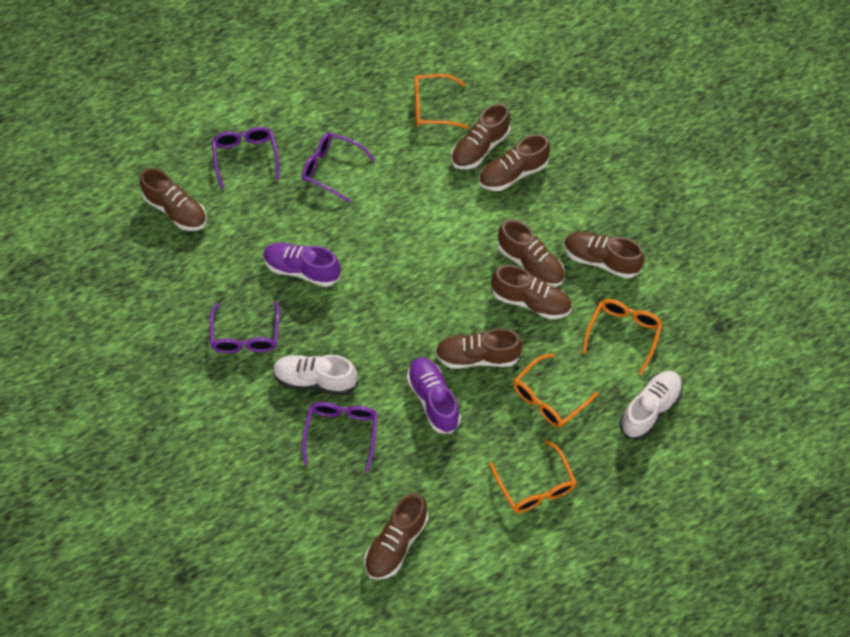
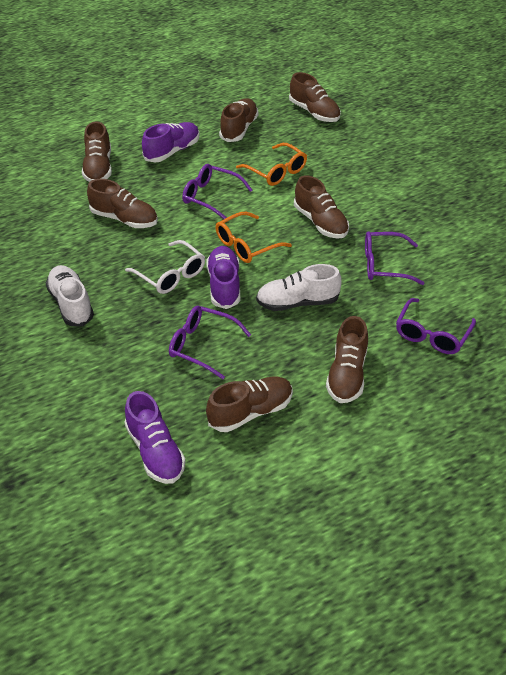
brown shoe: 8 -> 7
orange glasses: 4 -> 2
purple shoe: 2 -> 3
white glasses: 0 -> 1

